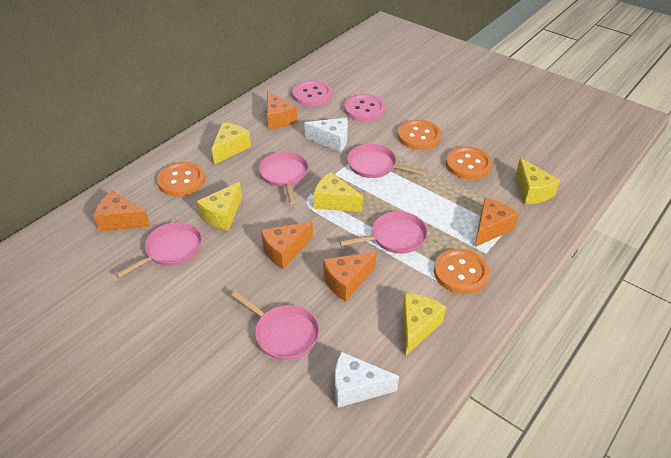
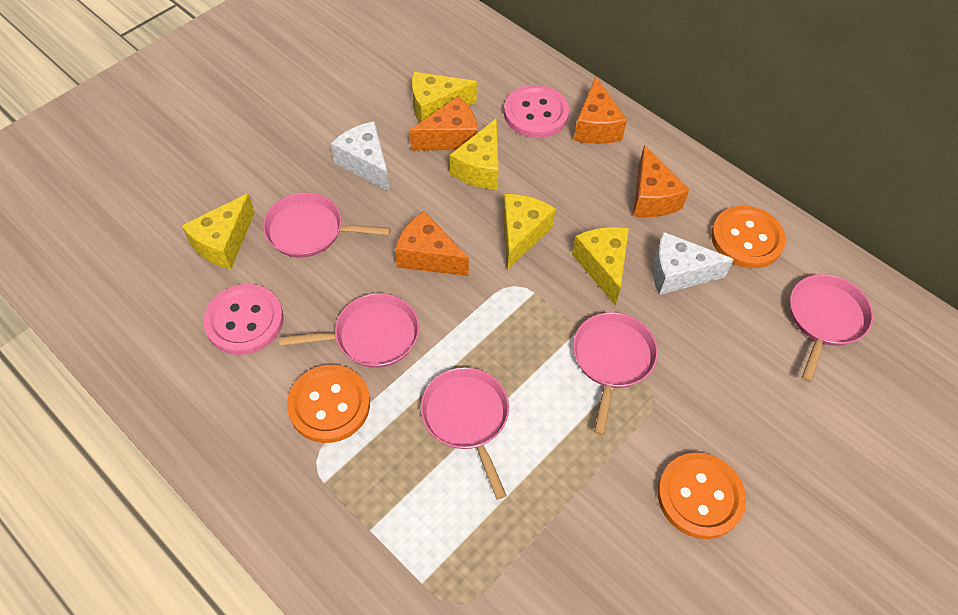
orange button: 4 -> 3
orange cheese: 5 -> 4

